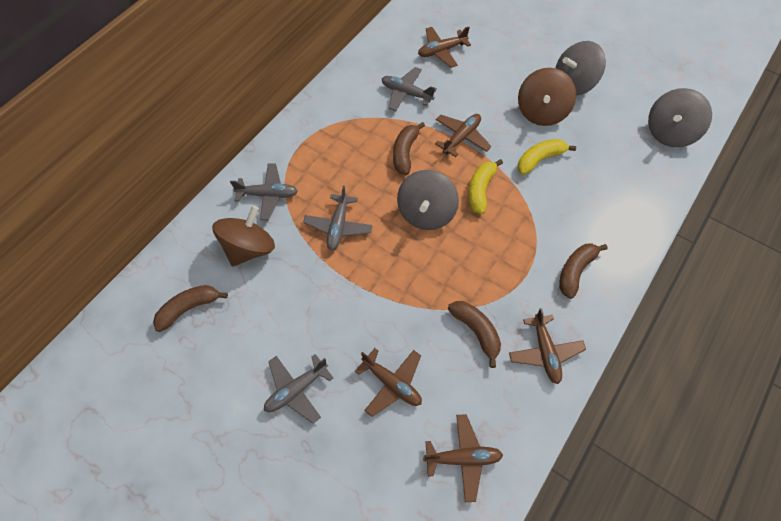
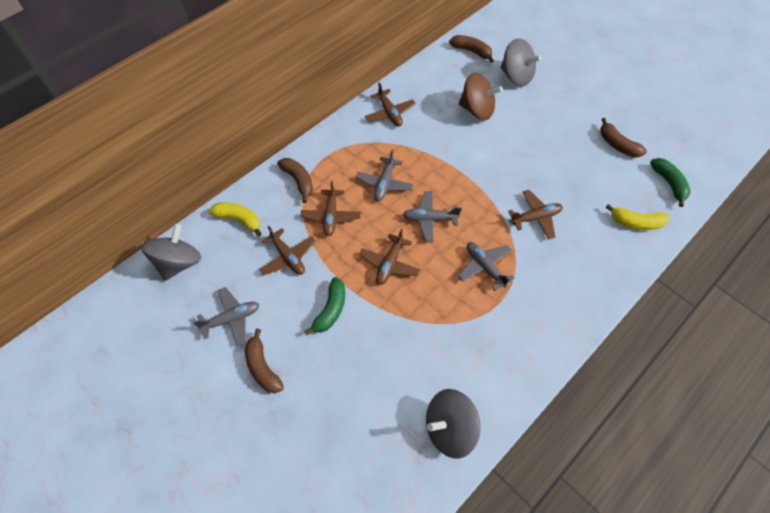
brown spinning top: 2 -> 1
green banana: 0 -> 2

